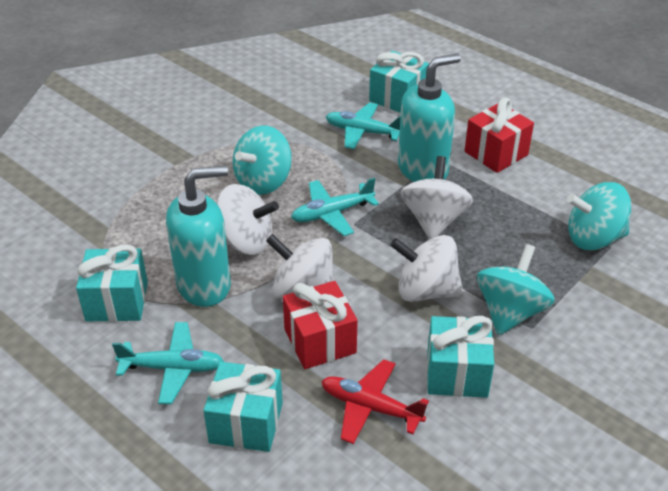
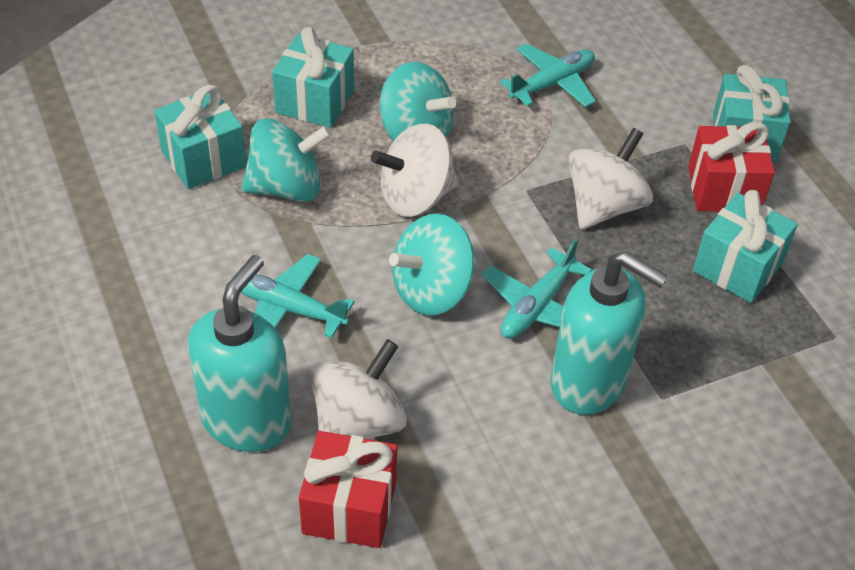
red plane: 1 -> 0
white spinning top: 4 -> 3

